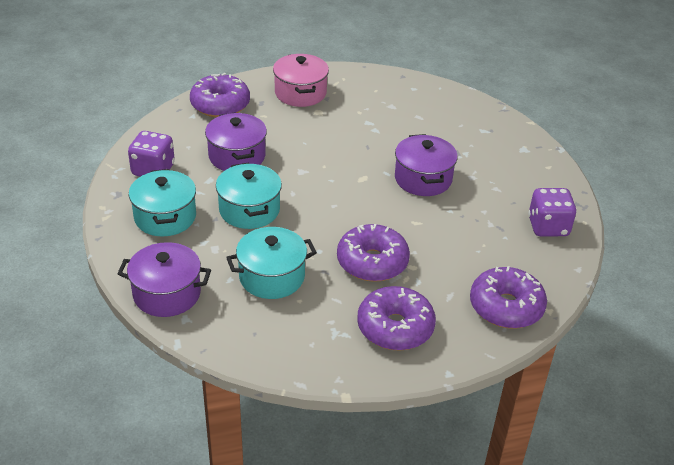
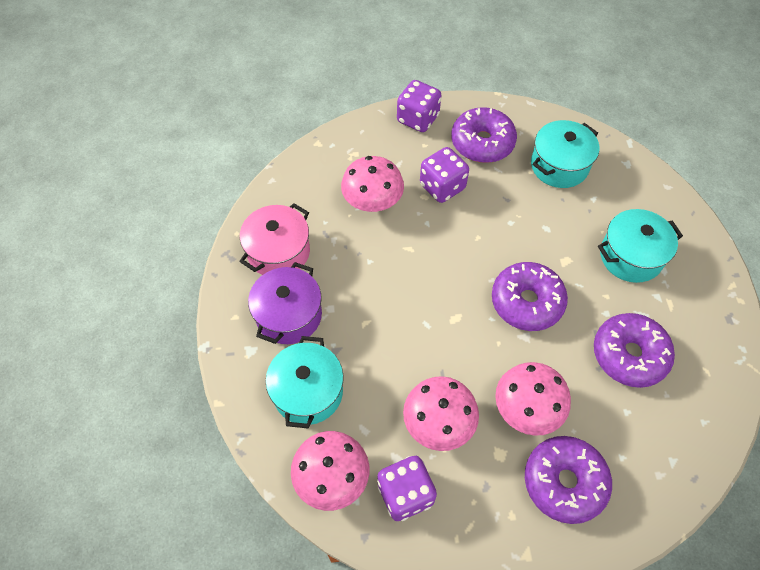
pink mushroom: 0 -> 4
purple dice: 2 -> 3
purple pot: 3 -> 1

